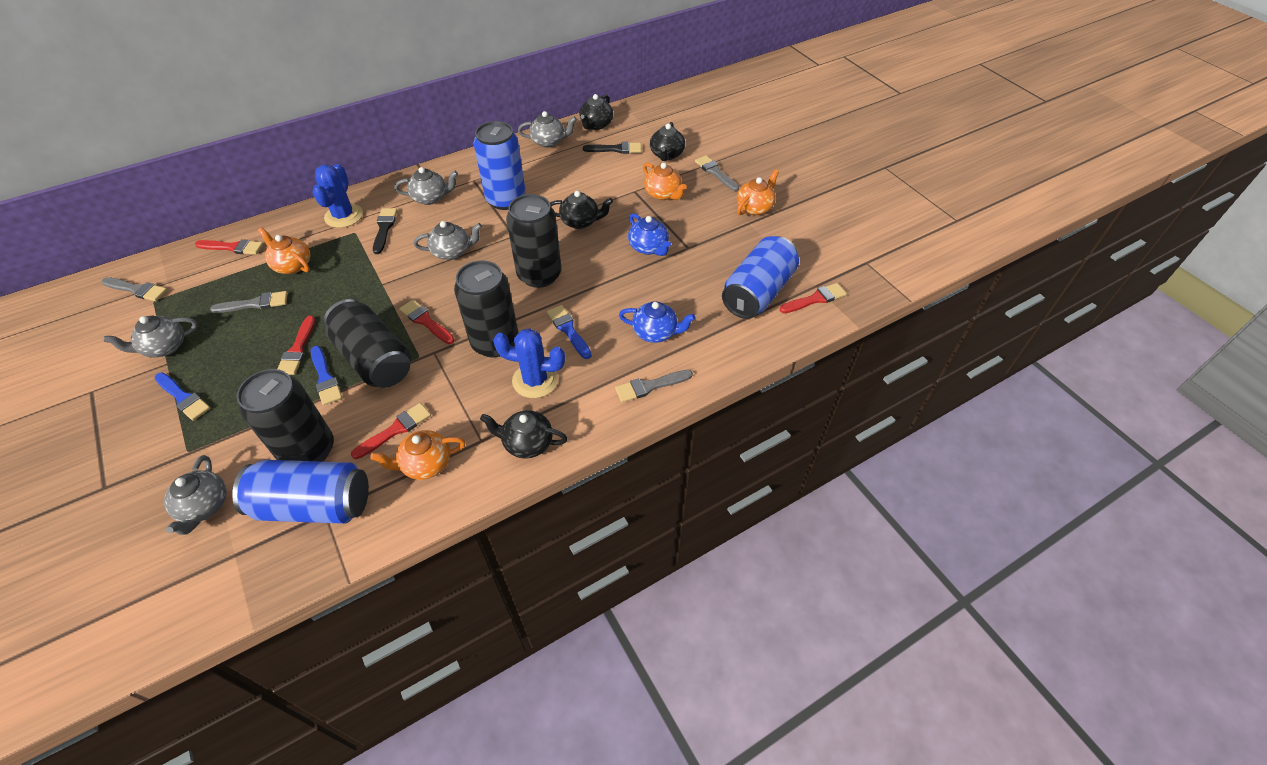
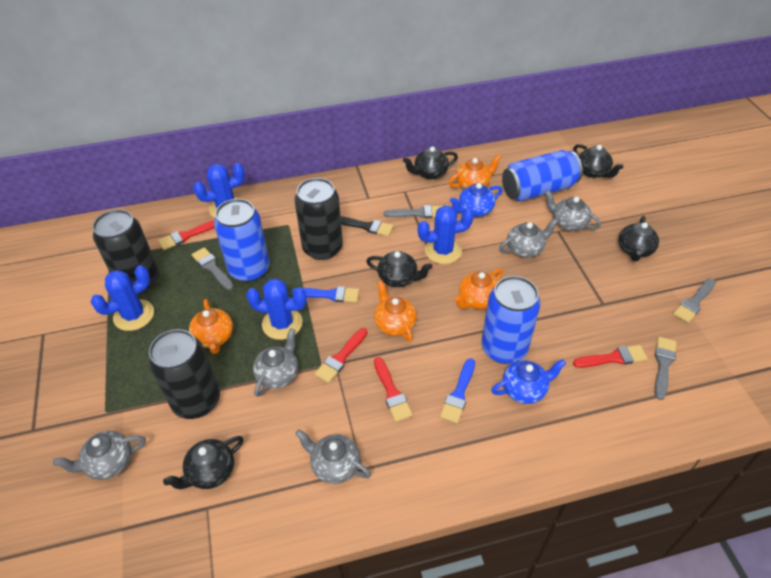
black brush: 2 -> 1
black can: 4 -> 3
black teapot: 4 -> 5
blue brush: 3 -> 2
blue cactus: 2 -> 4
red brush: 5 -> 4

